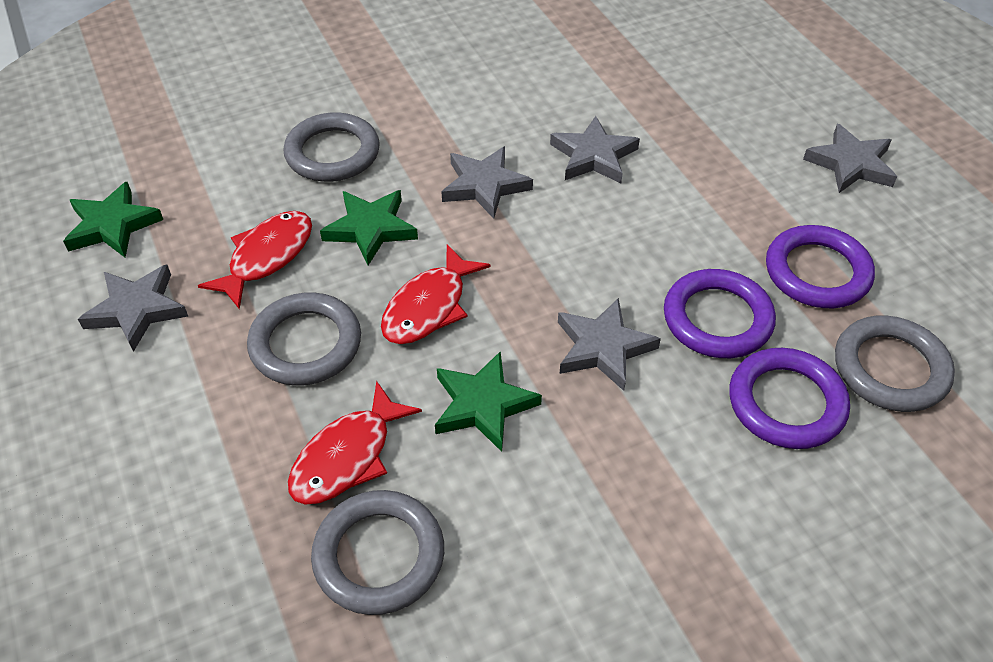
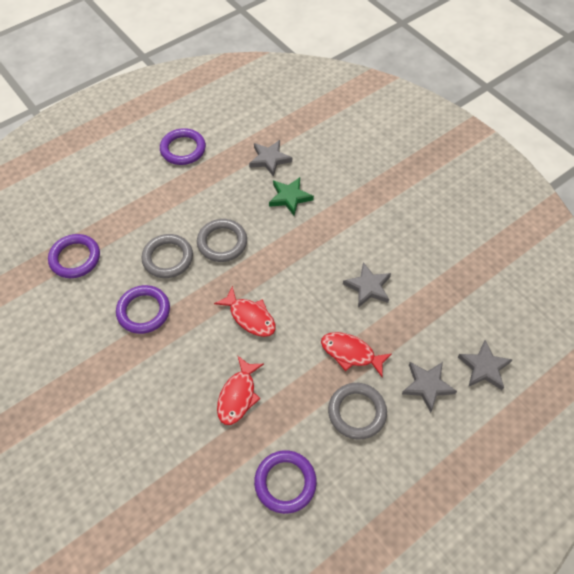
green star: 3 -> 1
grey ring: 4 -> 3
grey star: 5 -> 4
purple ring: 3 -> 4

